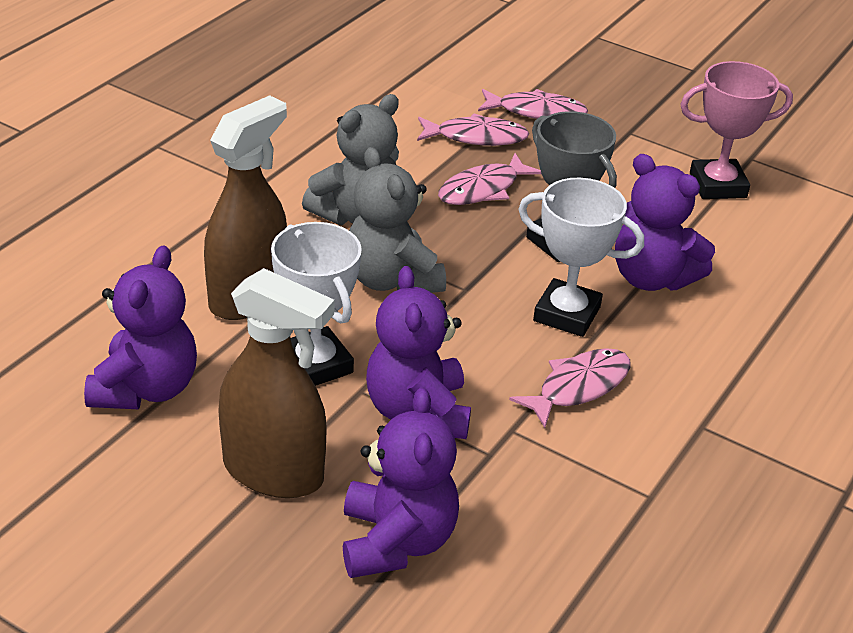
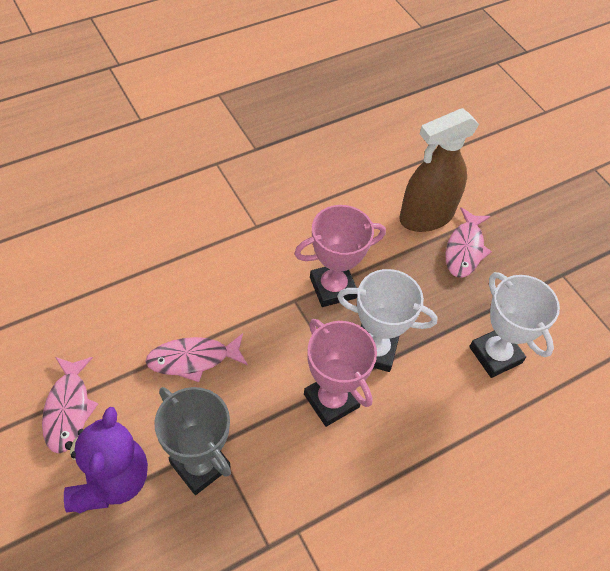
brown spray bottle: 2 -> 1
grey teddy bear: 2 -> 0
pink fish: 4 -> 3
pink trophy: 1 -> 2
purple teddy bear: 4 -> 1

